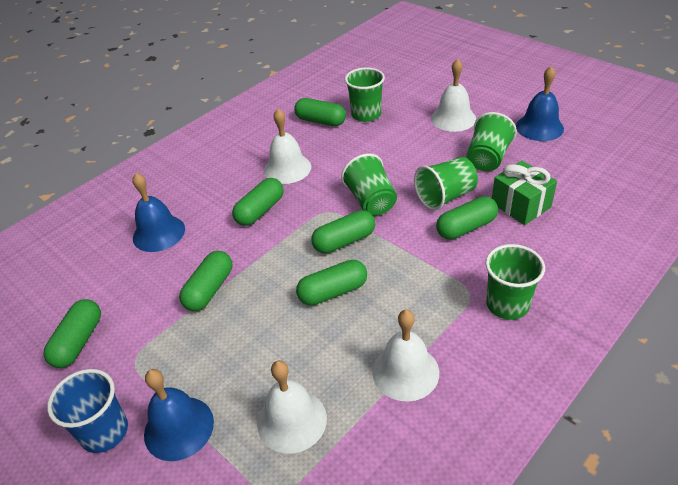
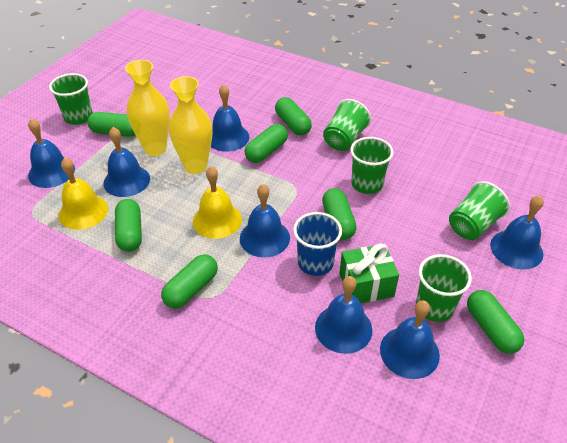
blue bell: 3 -> 7
white bell: 4 -> 0
yellow bell: 0 -> 2
yellow vase: 0 -> 2

